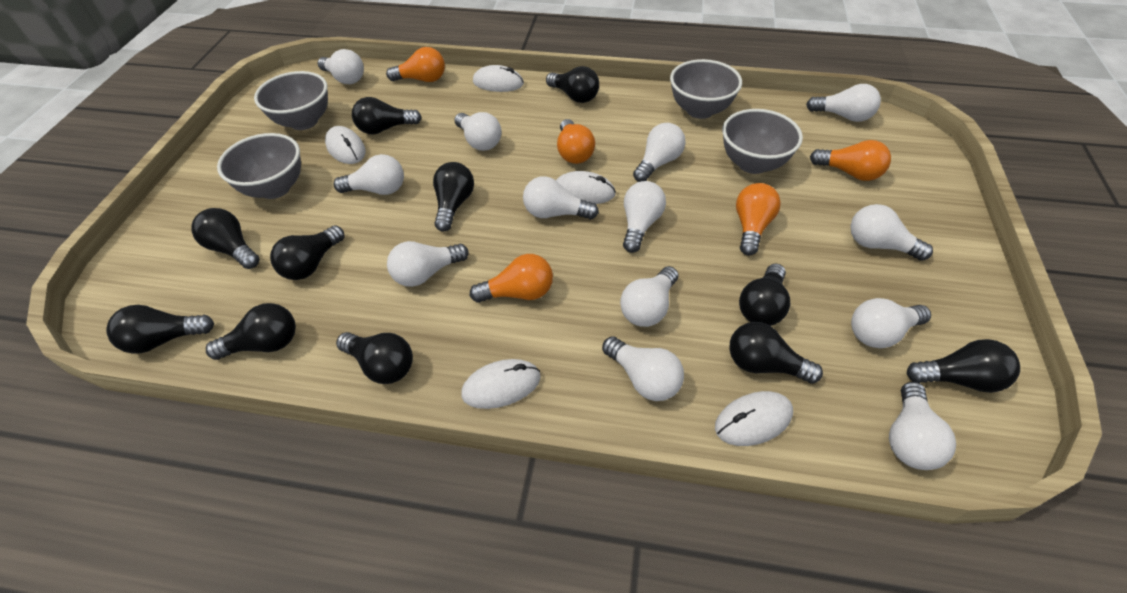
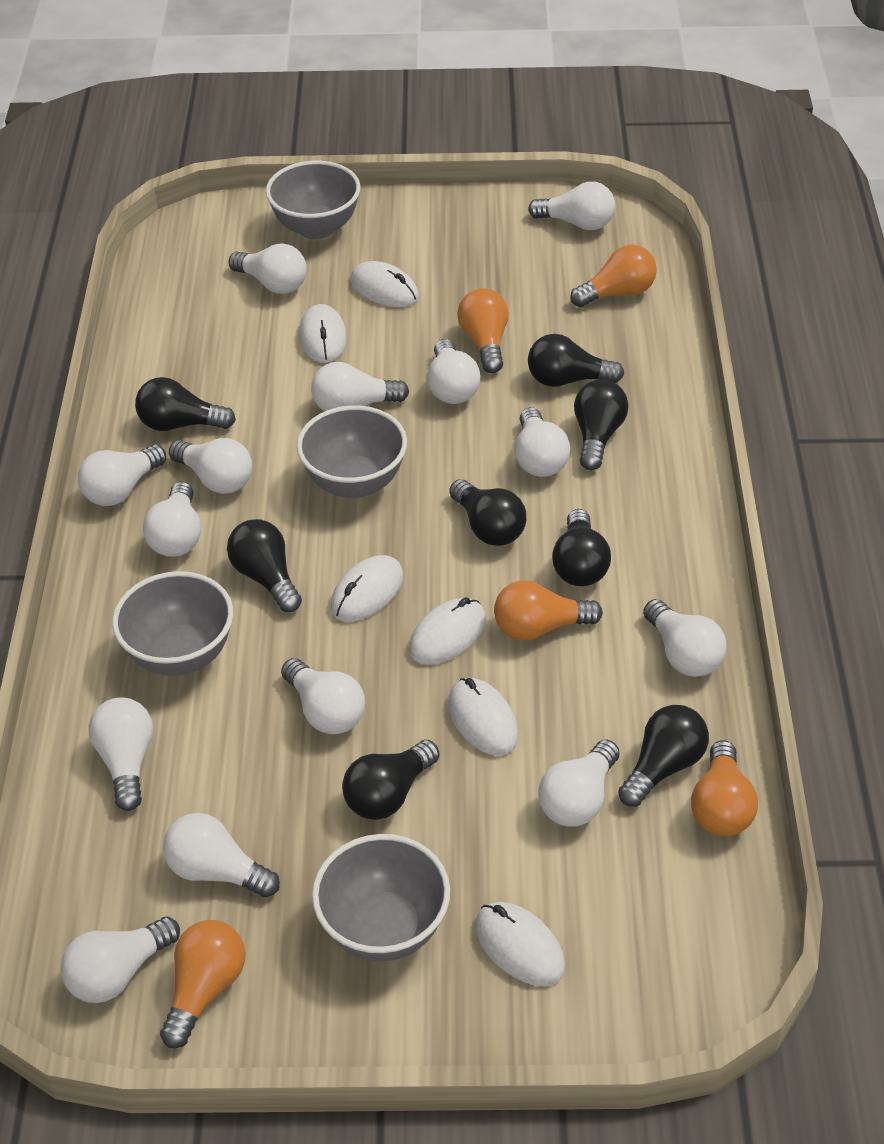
black light bulb: 11 -> 8
white light bulb: 13 -> 14
white mouse: 5 -> 6

